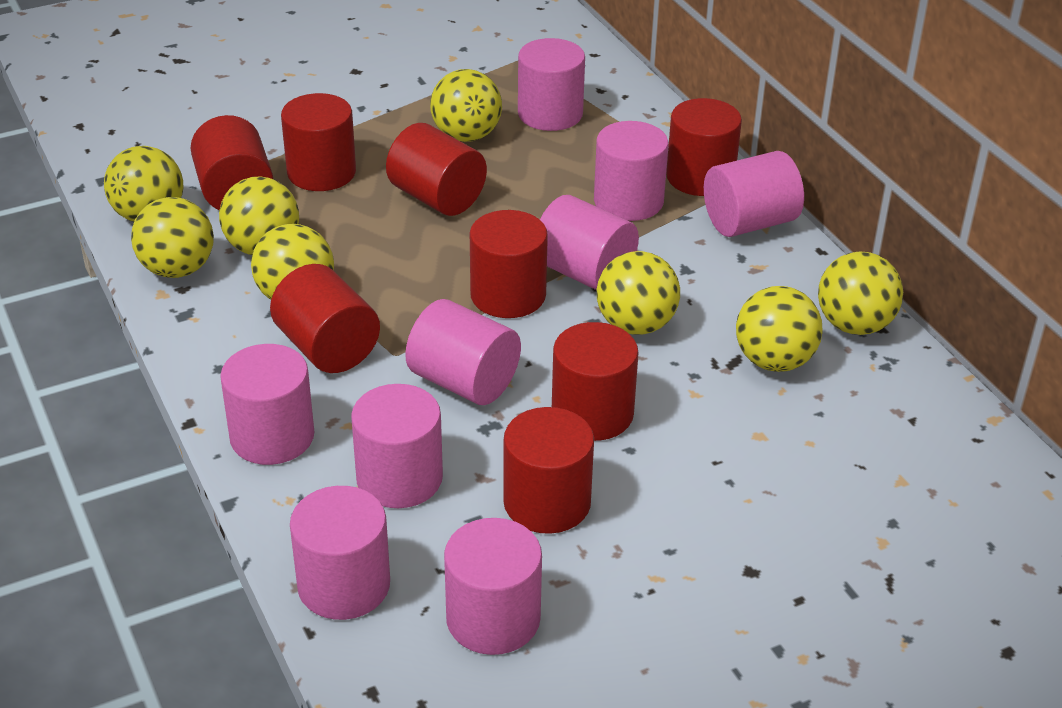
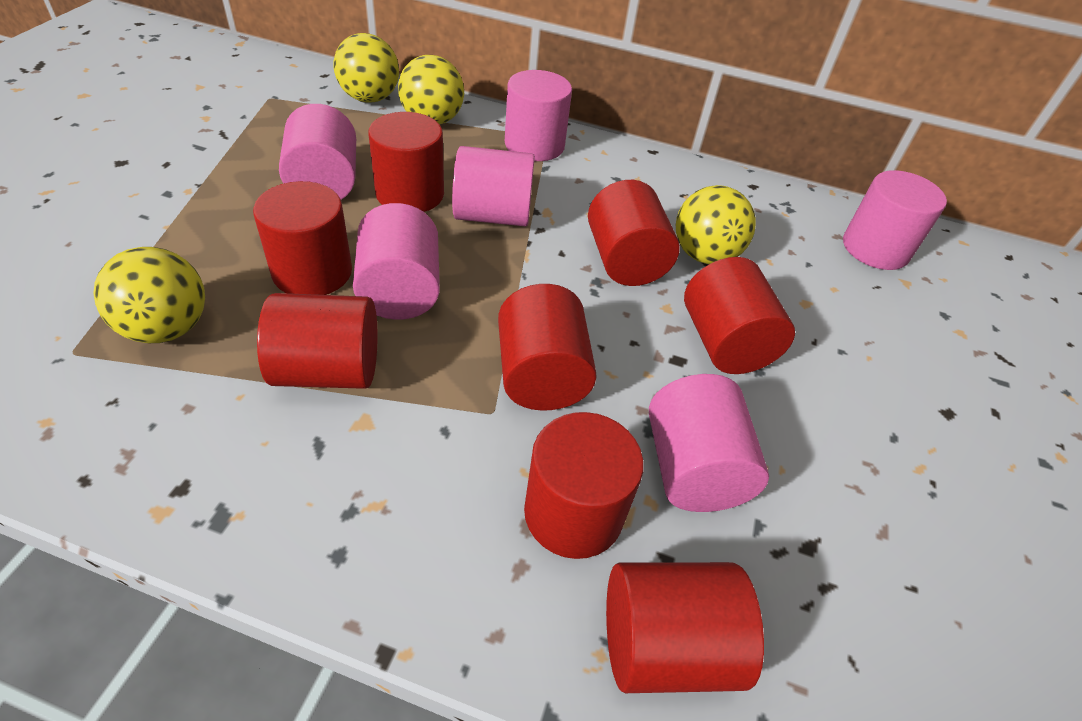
pink cylinder: 9 -> 6
yellow ball: 8 -> 4

